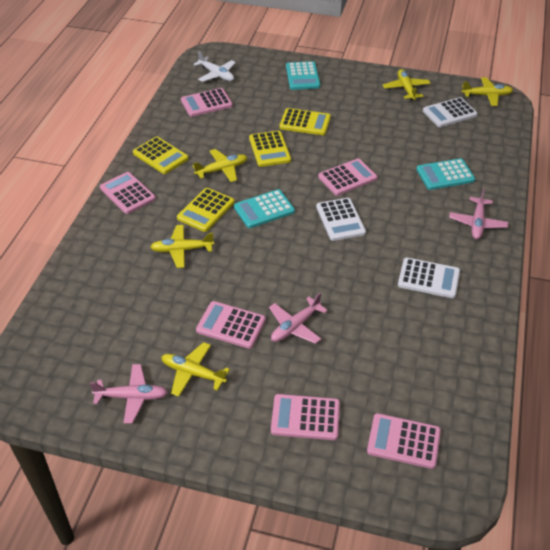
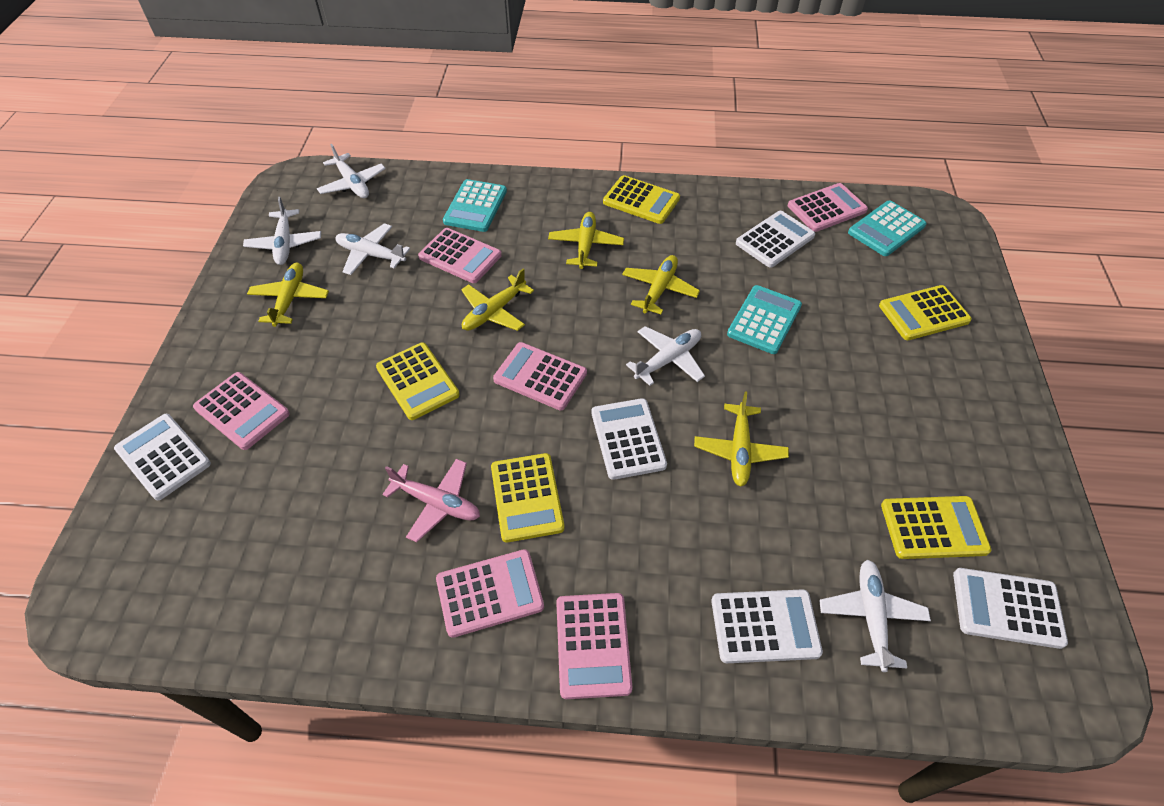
pink plane: 3 -> 1
white calculator: 3 -> 5
white plane: 1 -> 5
yellow calculator: 4 -> 5

